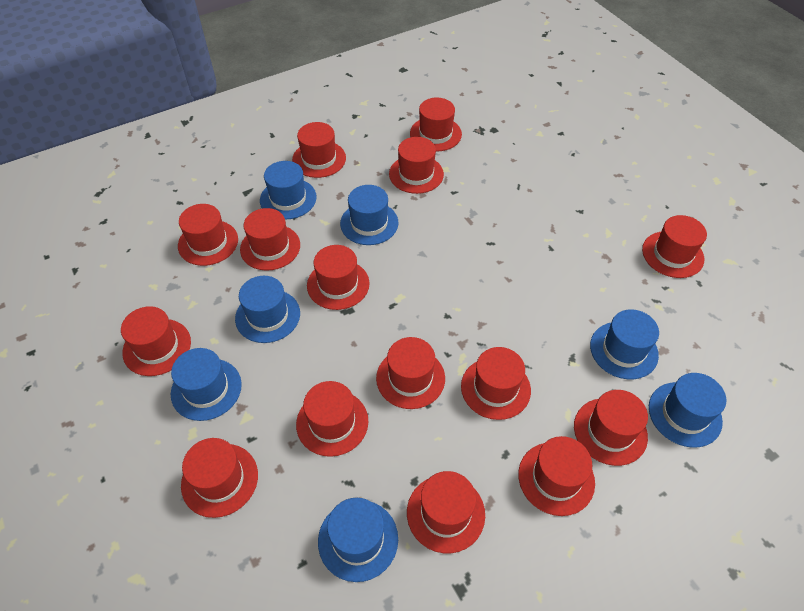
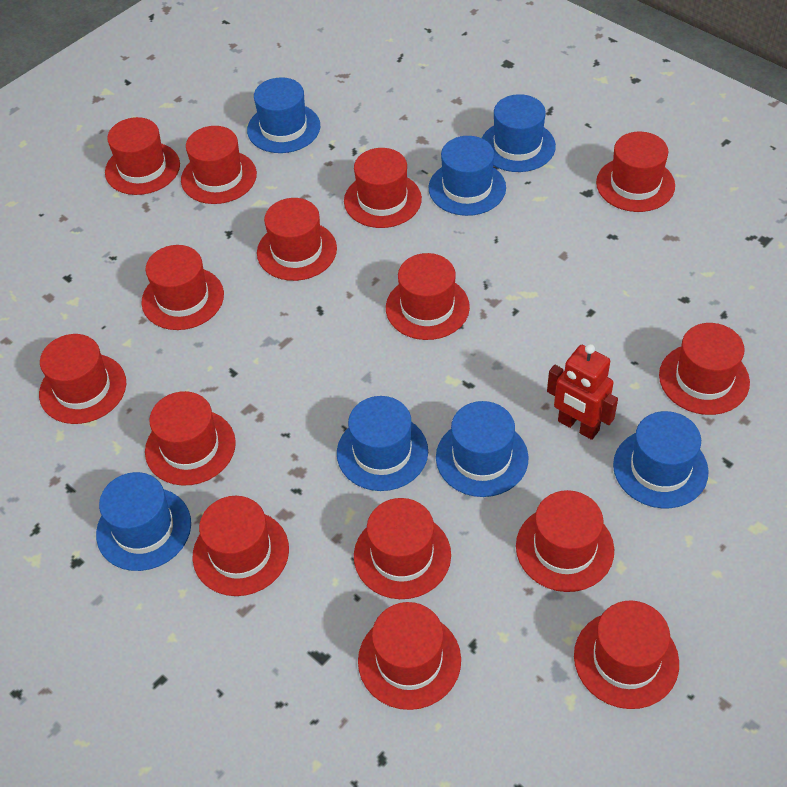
red robot: 0 -> 1

